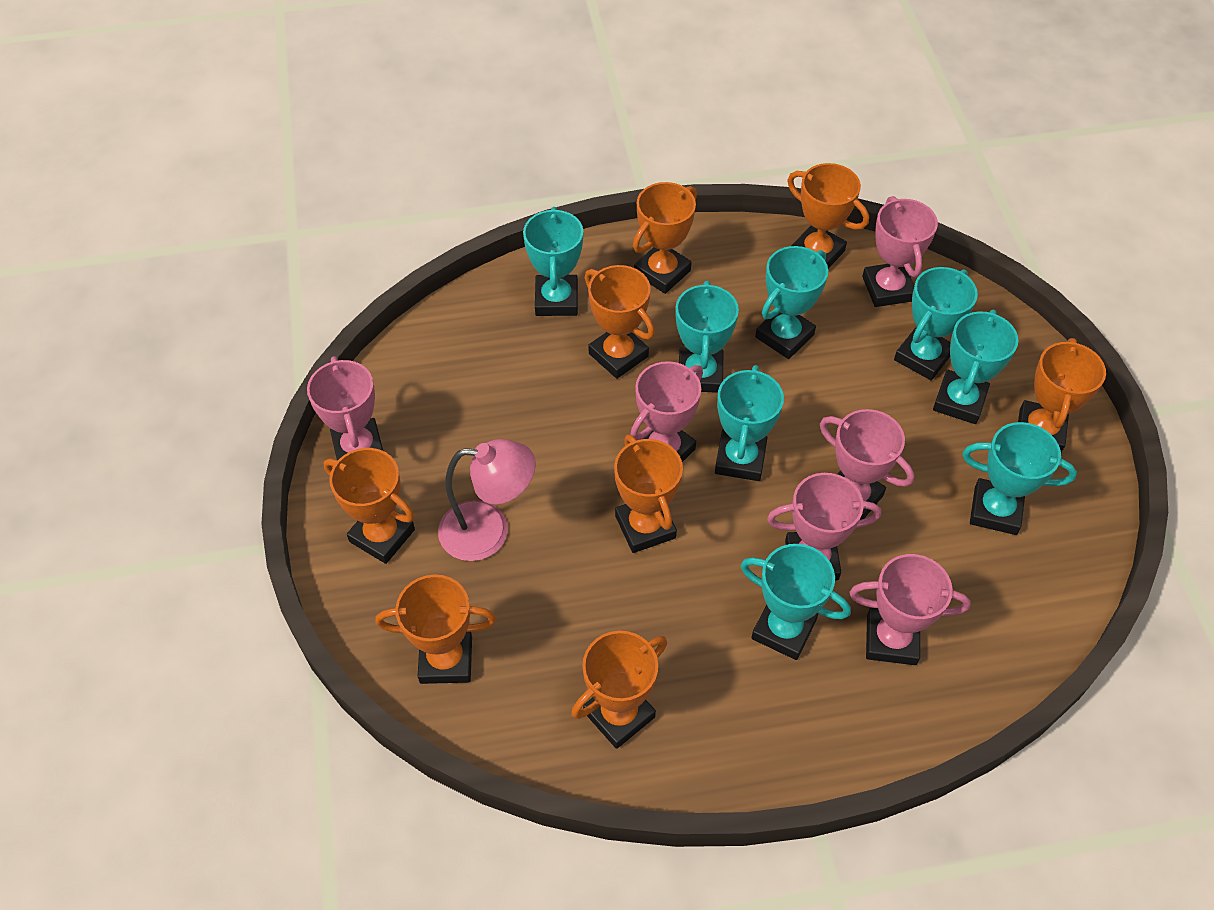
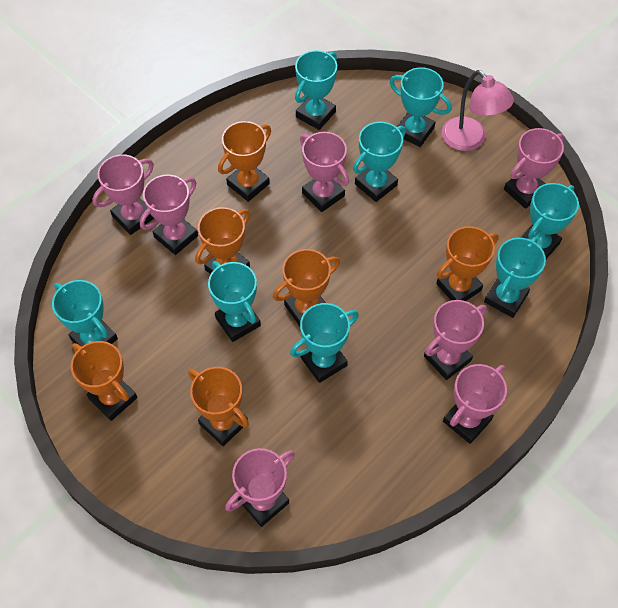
orange trophy: 8 -> 6
pink trophy: 6 -> 7

